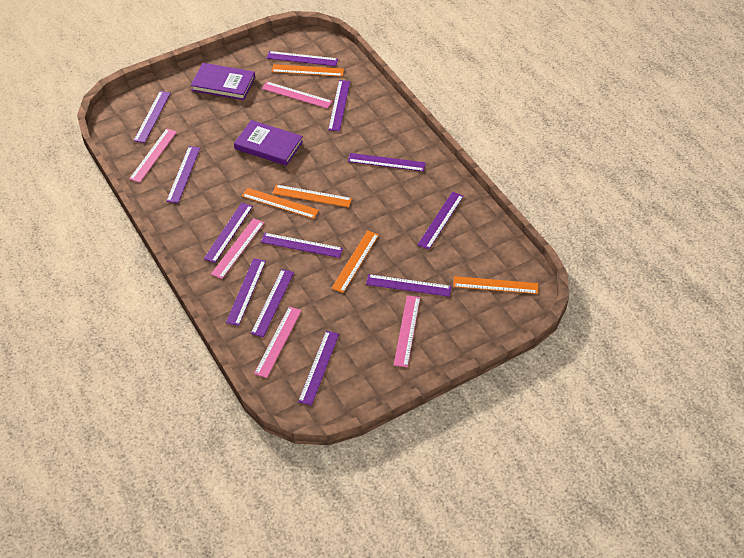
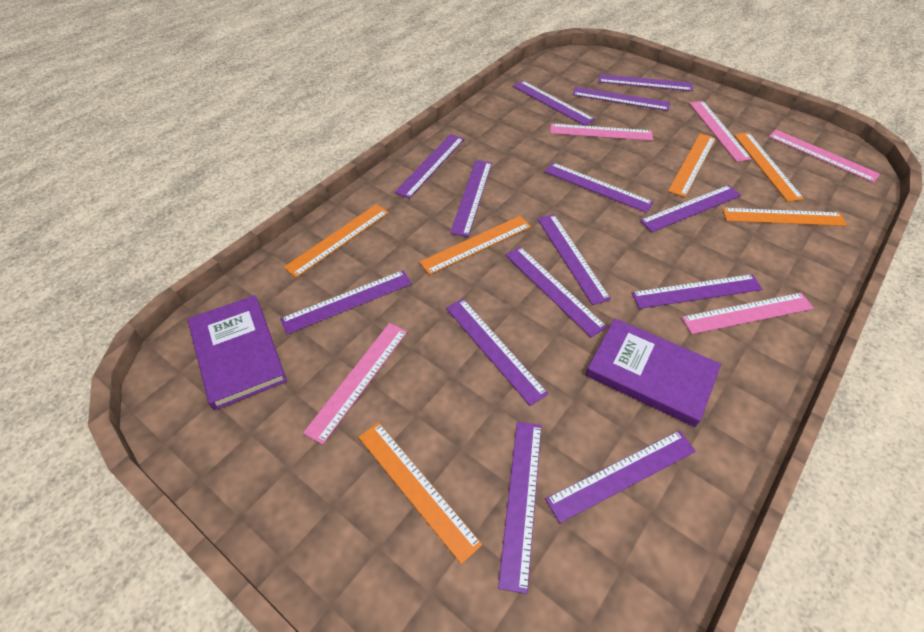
orange ruler: 5 -> 6
purple ruler: 12 -> 14

